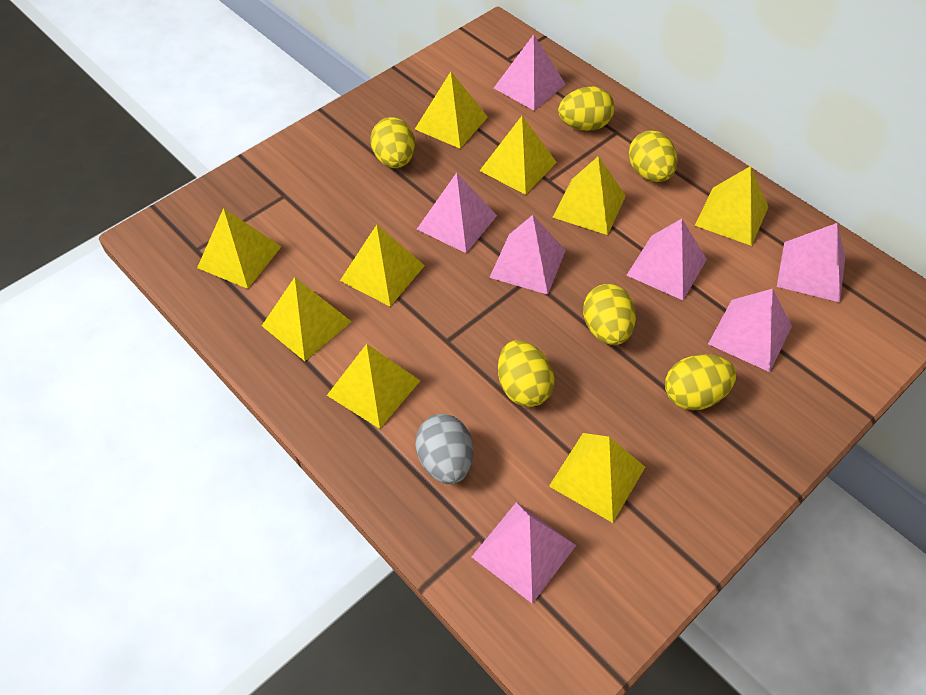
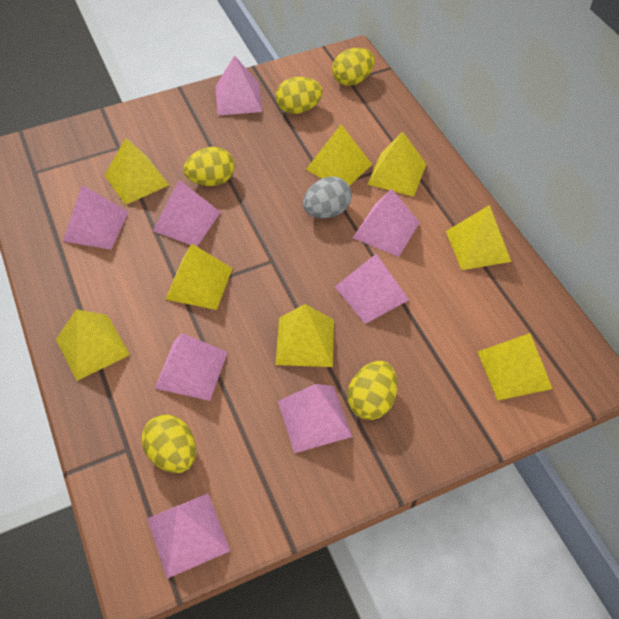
pink pyramid: 7 -> 8
yellow egg: 6 -> 5
yellow pyramid: 9 -> 8

